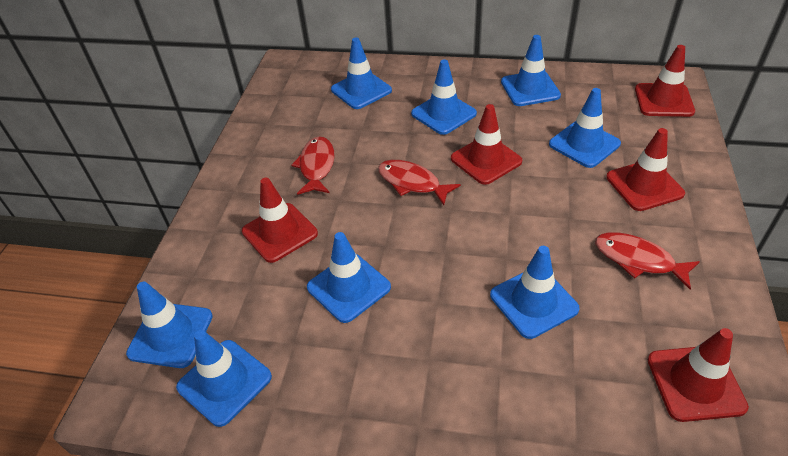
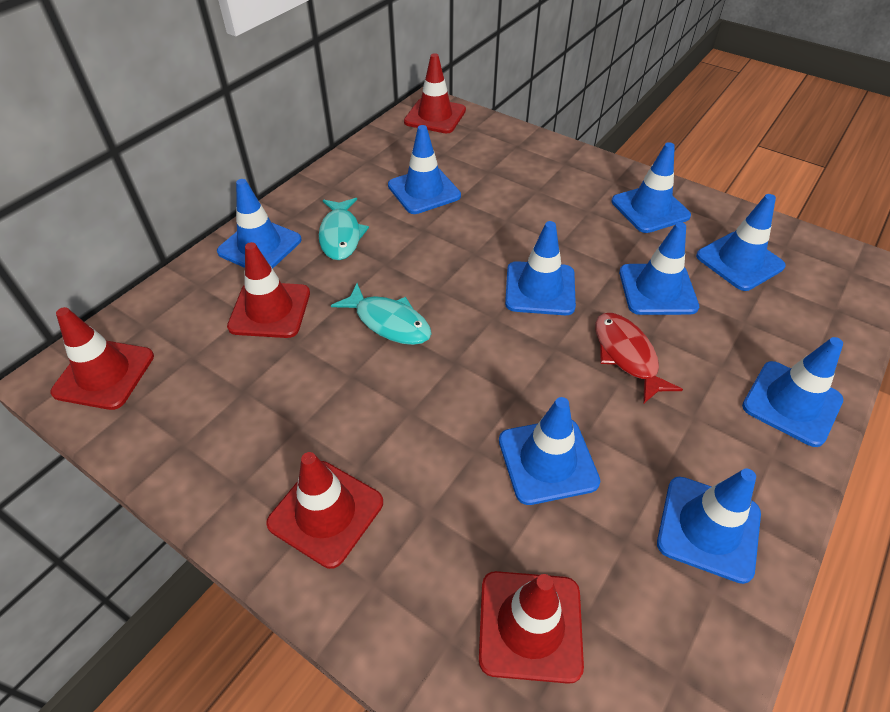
blue traffic cone: 8 -> 9
red fish: 3 -> 1
turquoise fish: 0 -> 2

